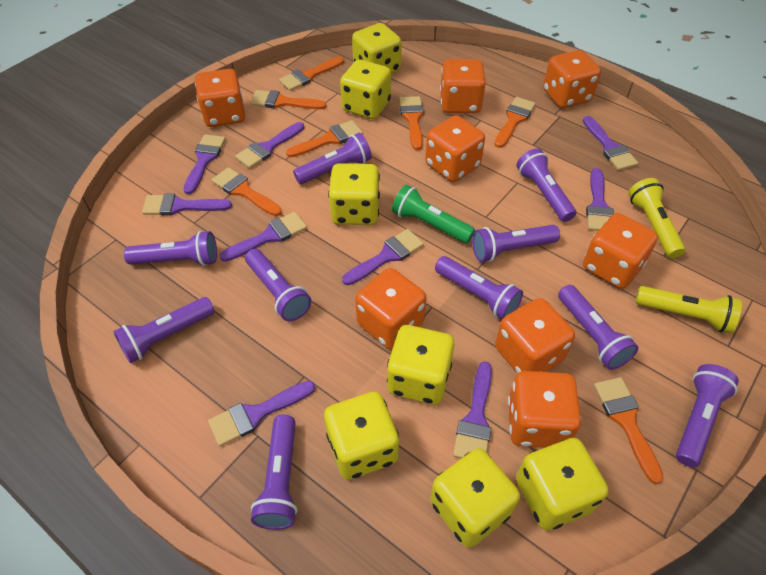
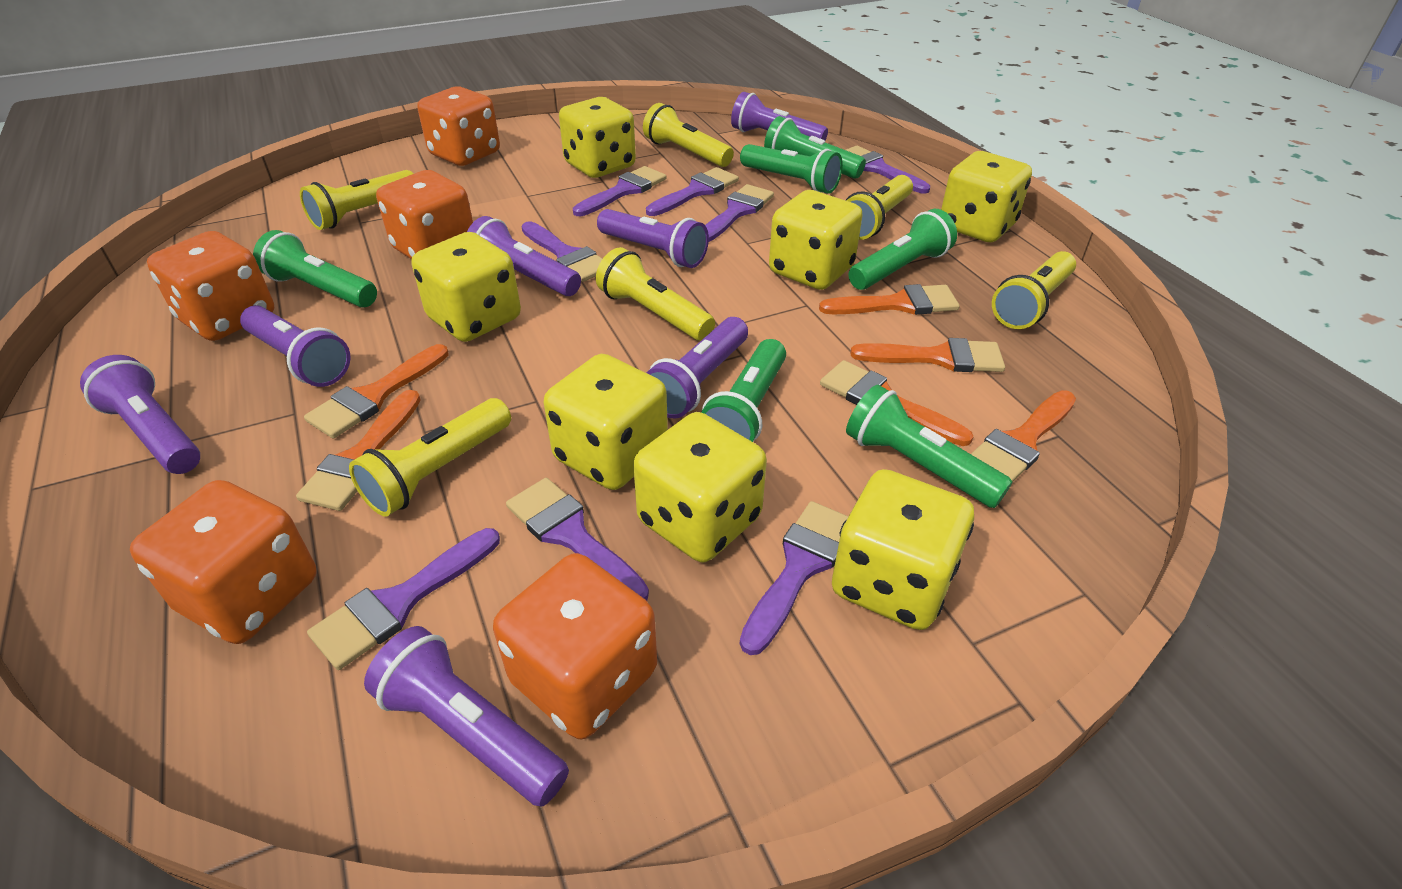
green flashlight: 1 -> 6
orange brush: 7 -> 6
orange dice: 8 -> 5
purple brush: 9 -> 8
purple flashlight: 10 -> 7
yellow flashlight: 2 -> 6

